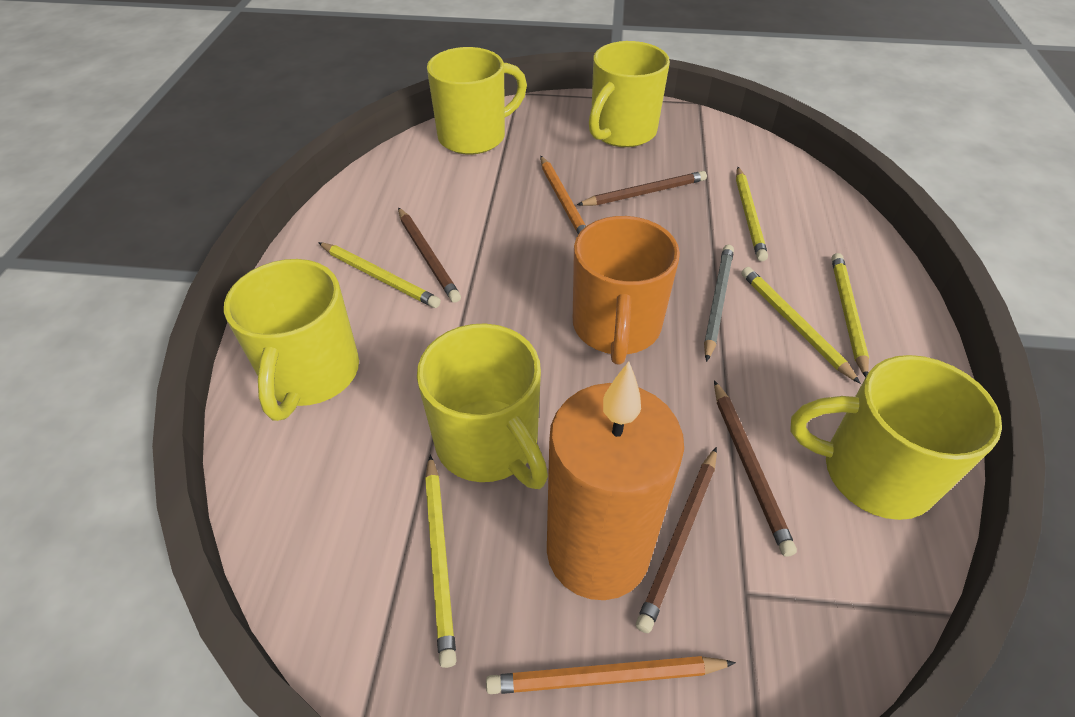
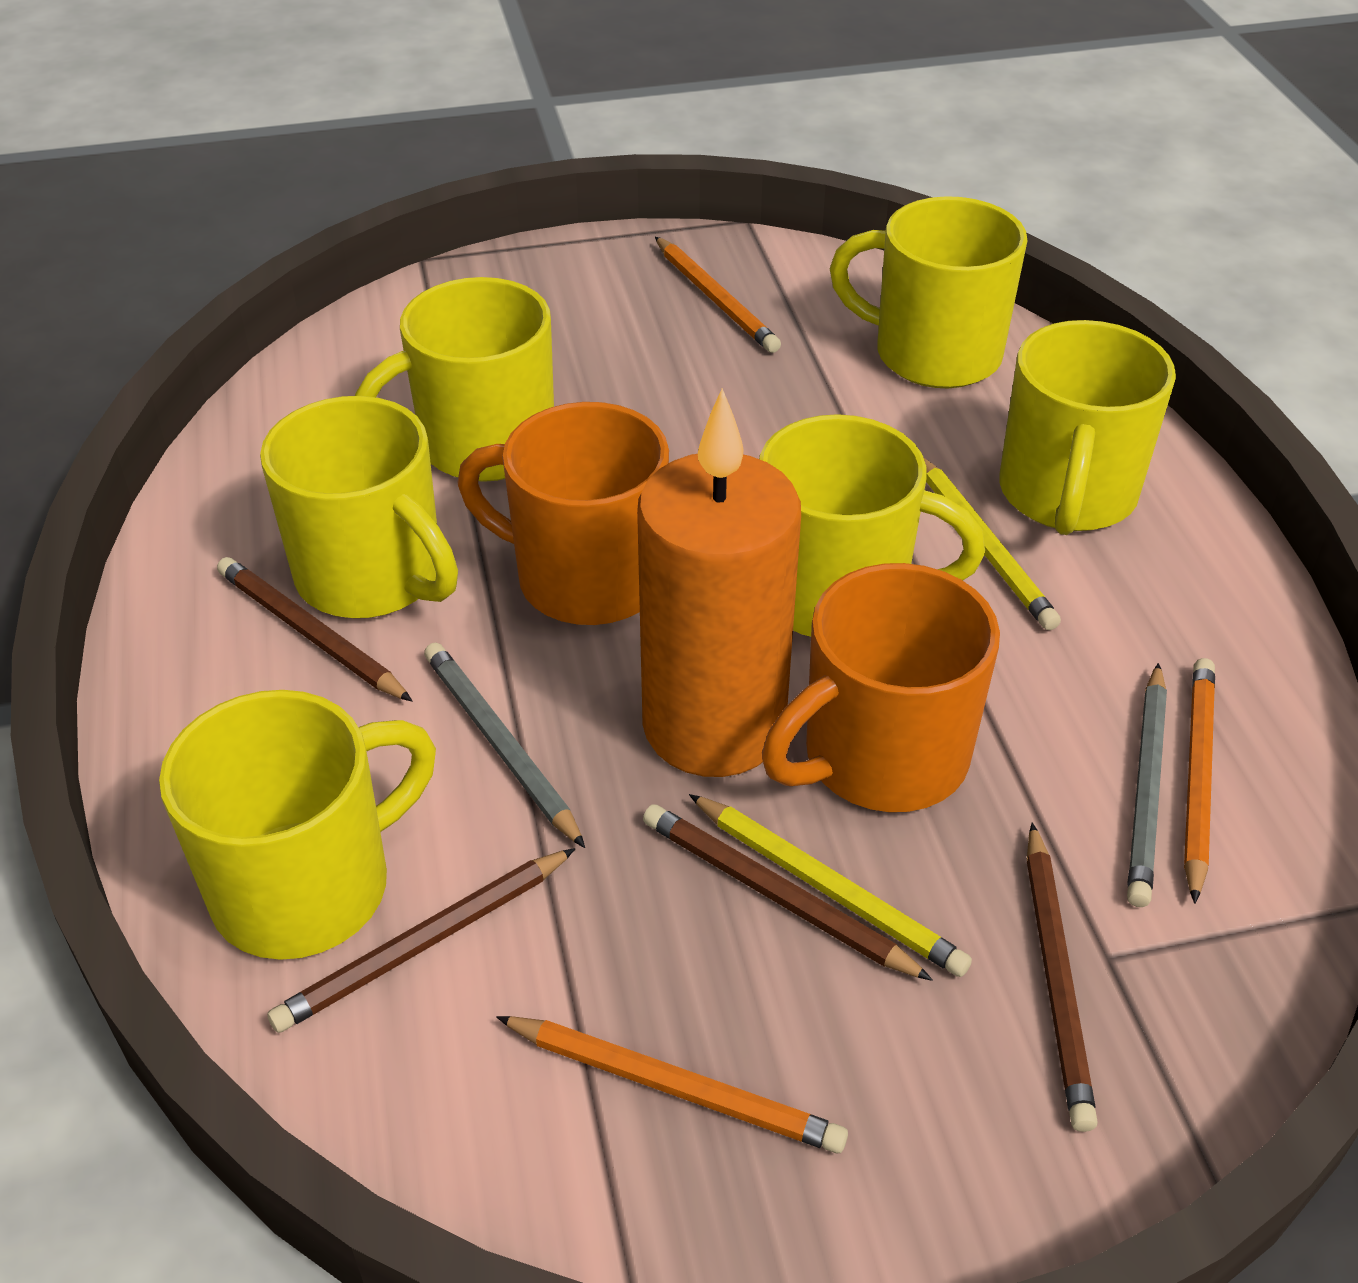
grey pencil: 1 -> 2
orange mug: 1 -> 2
orange pencil: 2 -> 3
yellow mug: 5 -> 6
yellow pencil: 5 -> 2

